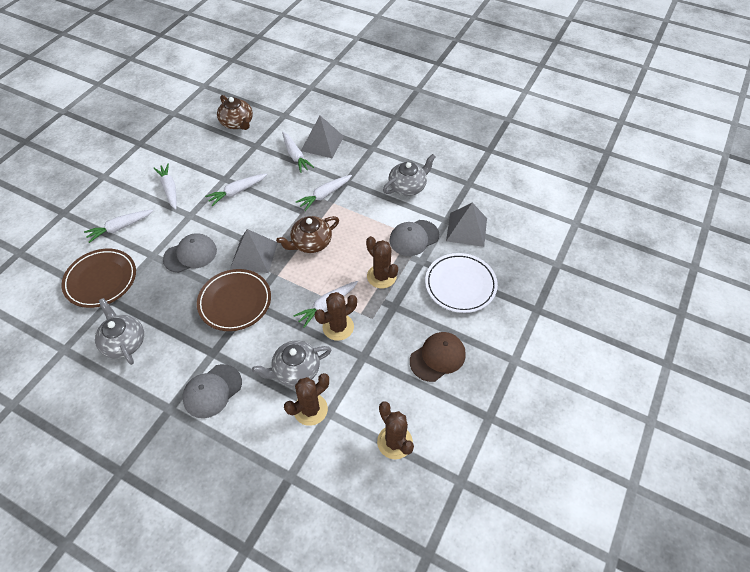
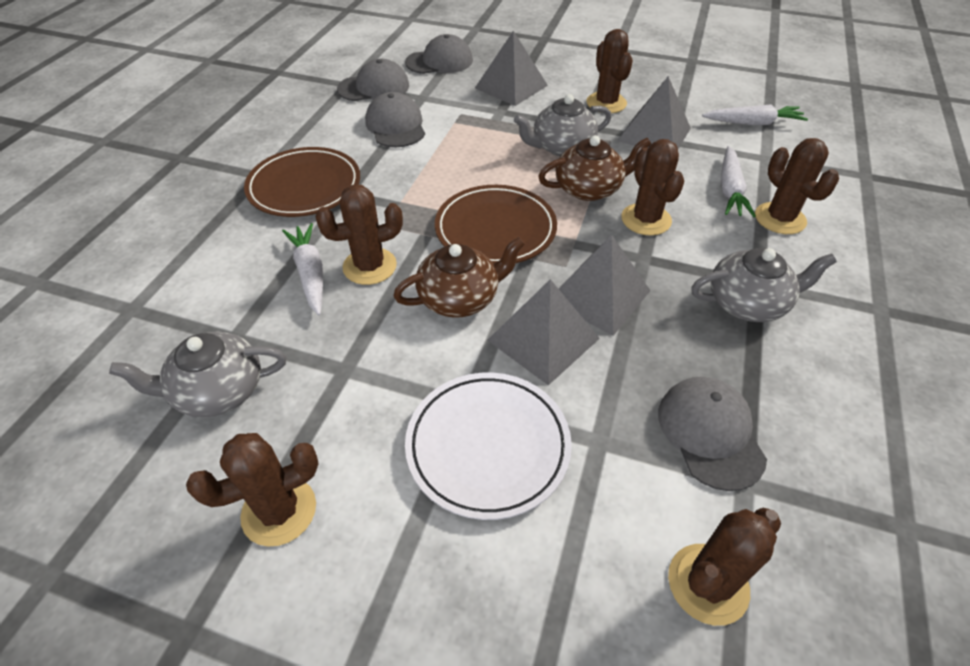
brown cactus: 4 -> 6
brown cap: 1 -> 0
grey cap: 3 -> 4
grey pyramid: 3 -> 4
white carrot: 6 -> 3

